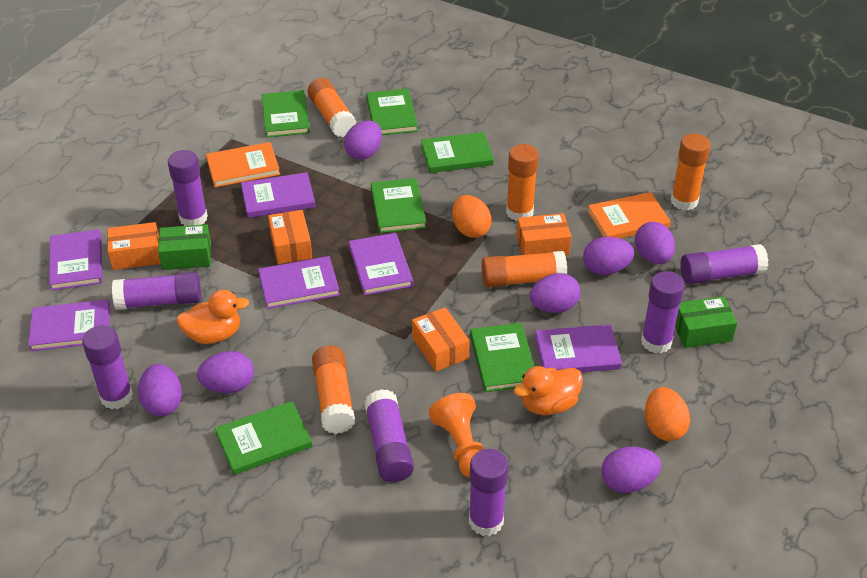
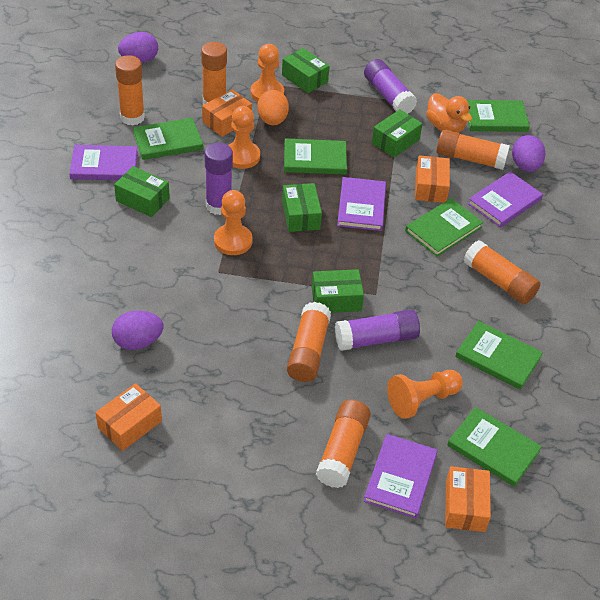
green box: 2 -> 5
orange book: 2 -> 0
orange duck: 2 -> 1
orange egg: 2 -> 1
orange glue stick: 5 -> 6
orange pawn: 1 -> 4
purple book: 6 -> 4
purple egg: 7 -> 3
purple glue stick: 7 -> 3

